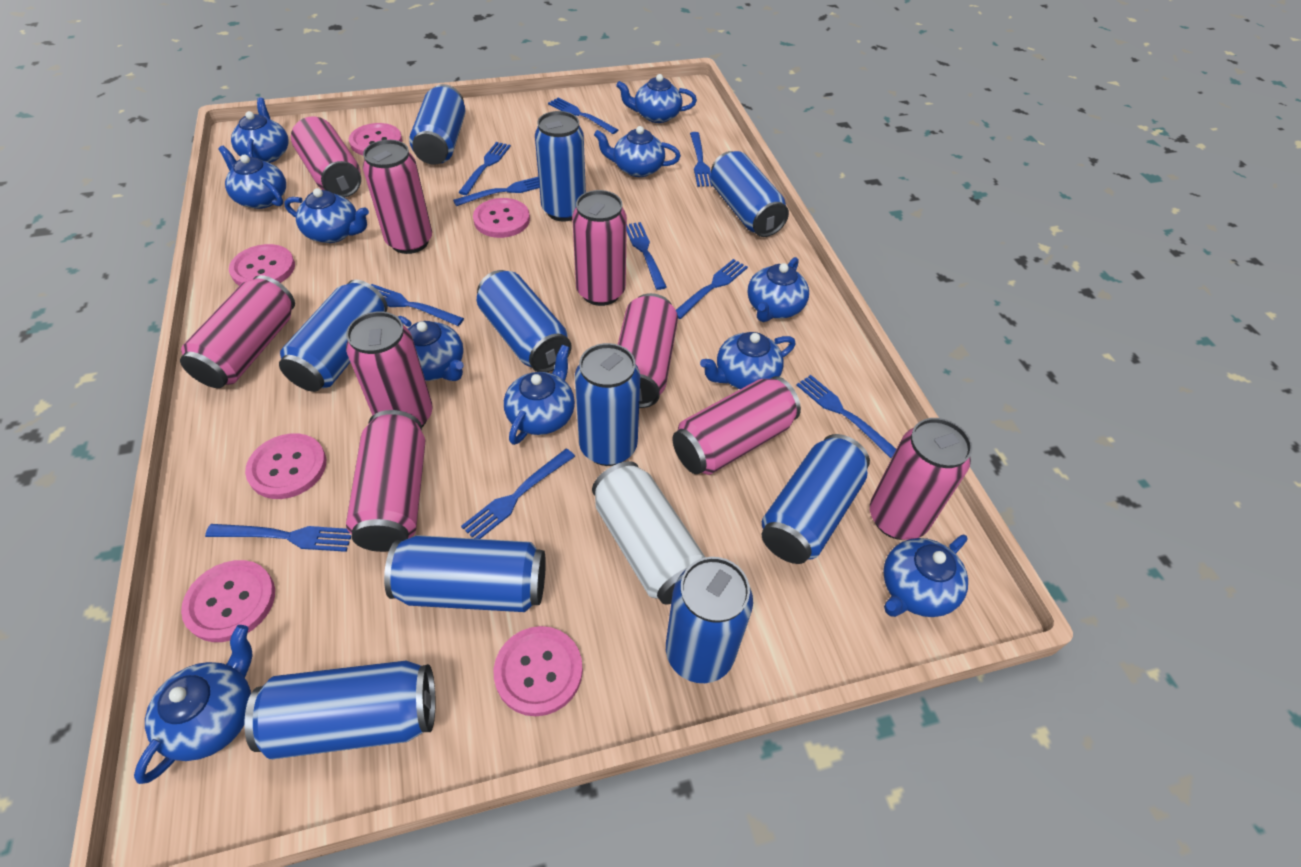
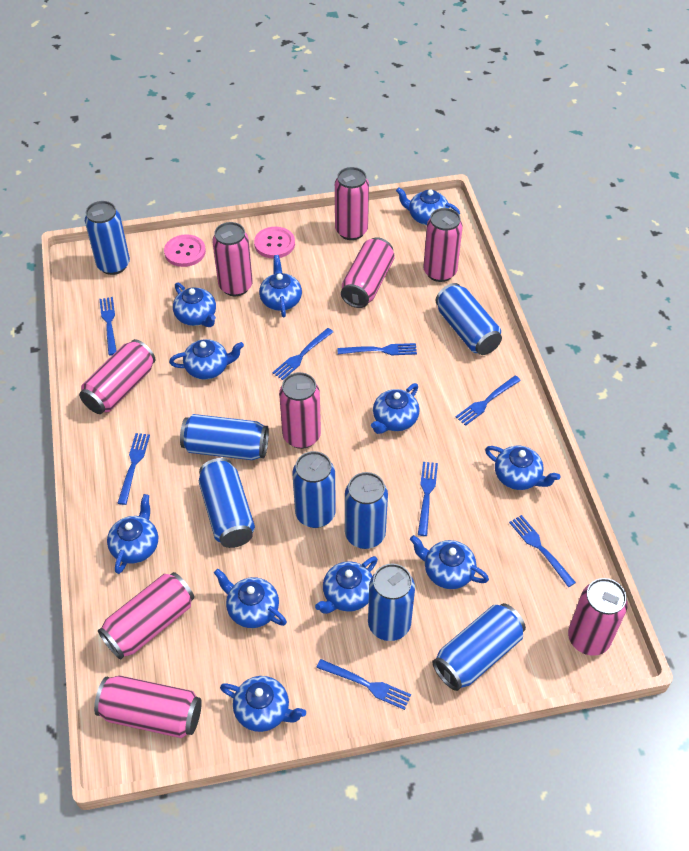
blue can: 10 -> 8
blue fork: 10 -> 8
pink button: 6 -> 2
white can: 1 -> 0

